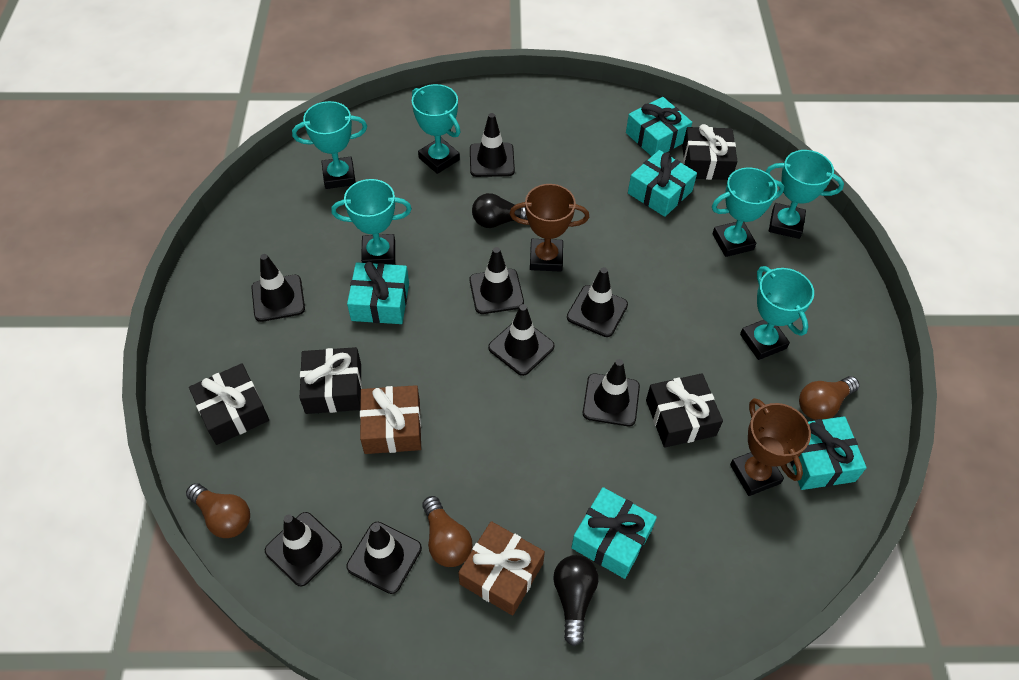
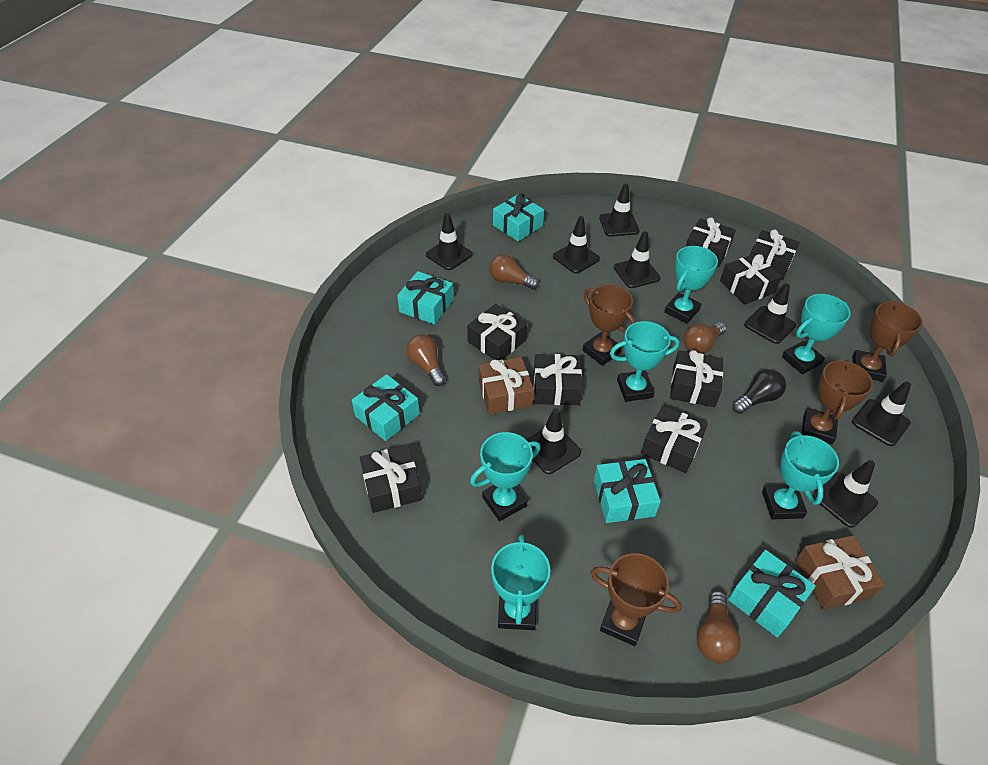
black gift: 4 -> 8
black light bulb: 2 -> 1
brown light bulb: 3 -> 4
brown trophy: 2 -> 4

